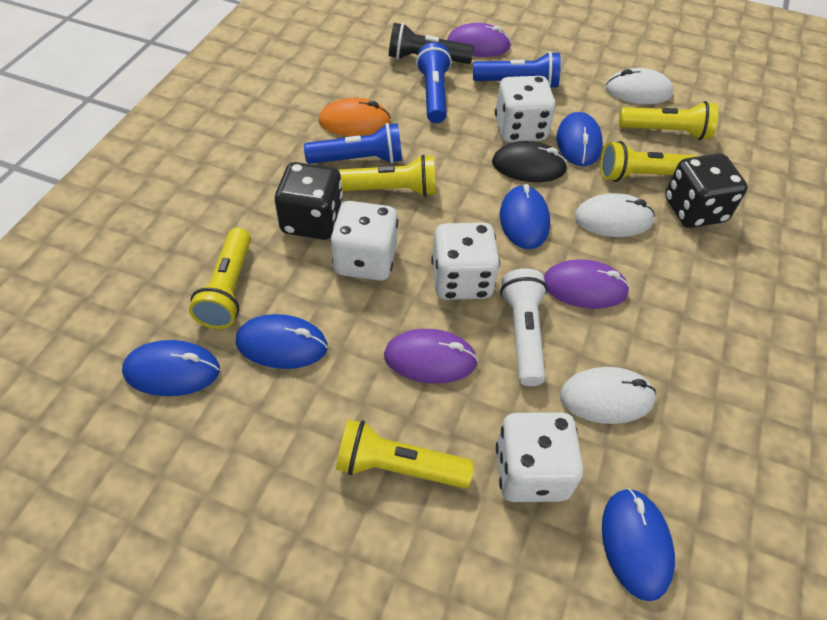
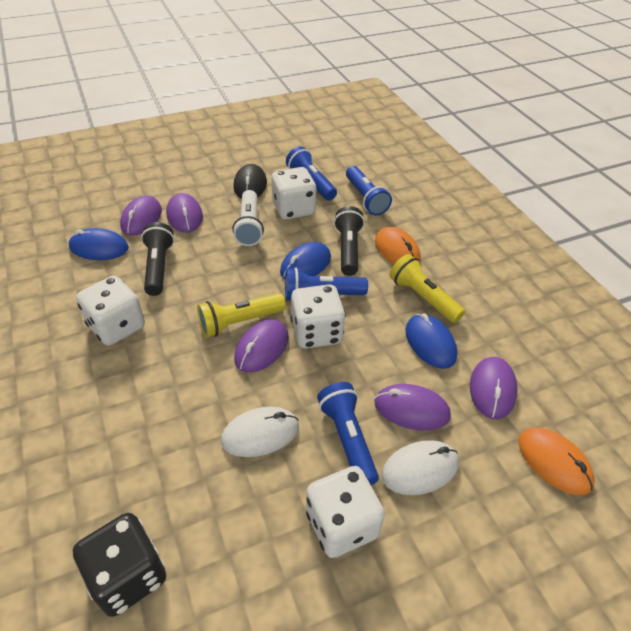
black dice: 2 -> 1
black flashlight: 1 -> 2
blue flashlight: 3 -> 4
blue mouse: 5 -> 3
orange mouse: 1 -> 2
purple mouse: 3 -> 5
white mouse: 3 -> 2
yellow flashlight: 5 -> 2

